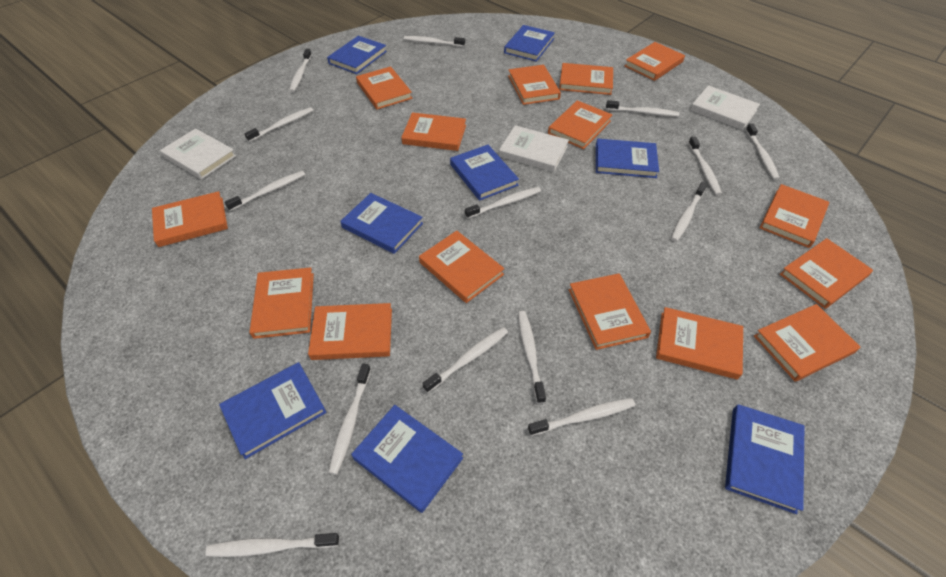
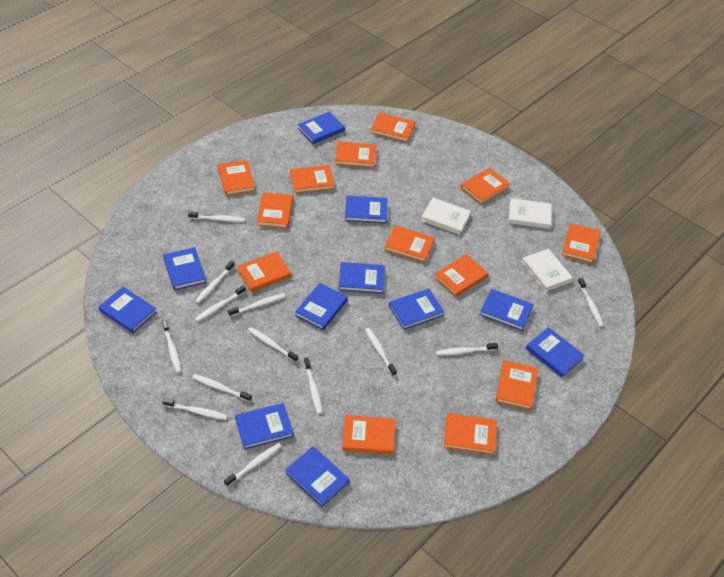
blue book: 8 -> 11
orange book: 15 -> 13
white toothbrush: 14 -> 13

